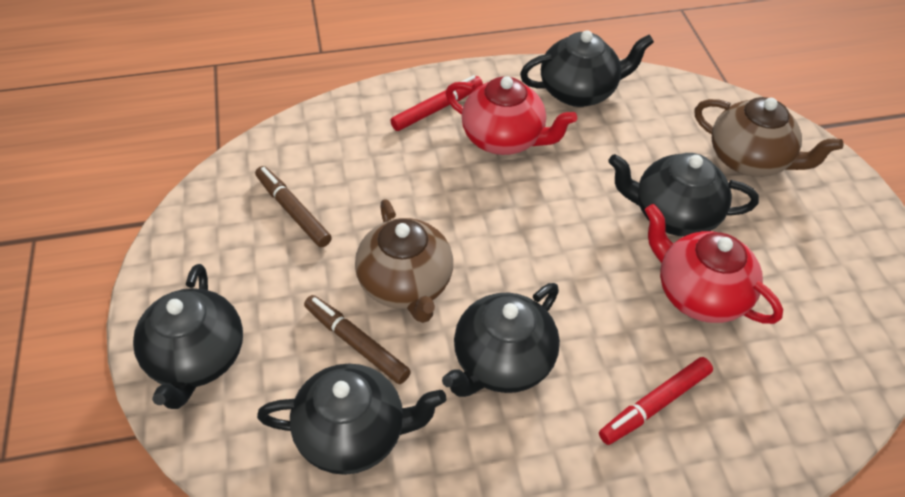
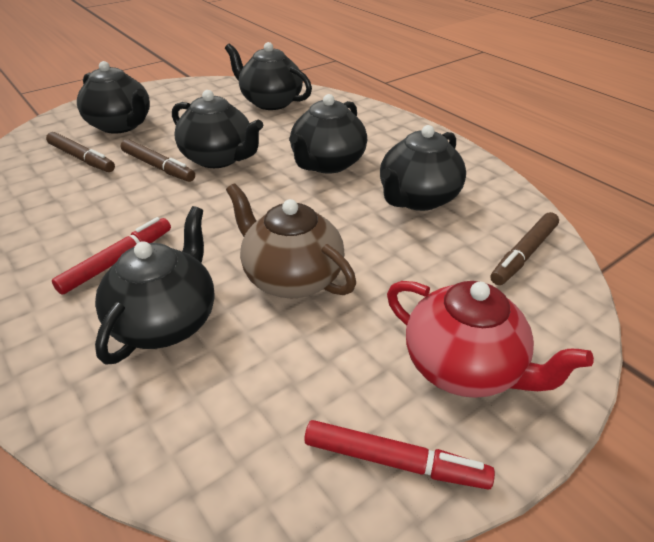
black teapot: 5 -> 6
brown marker: 2 -> 3
brown teapot: 2 -> 1
red teapot: 2 -> 1

